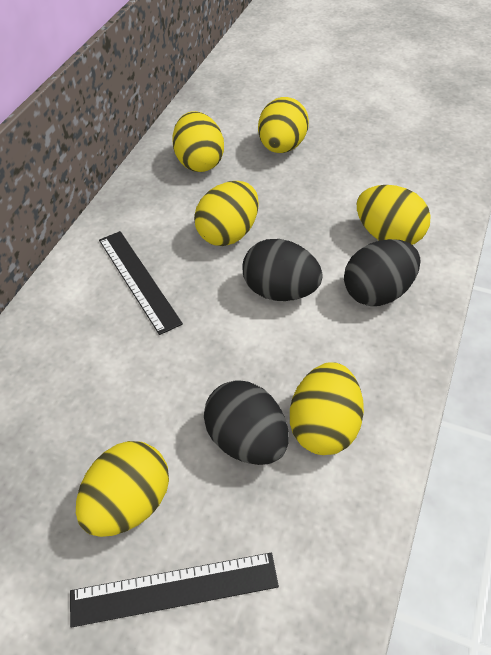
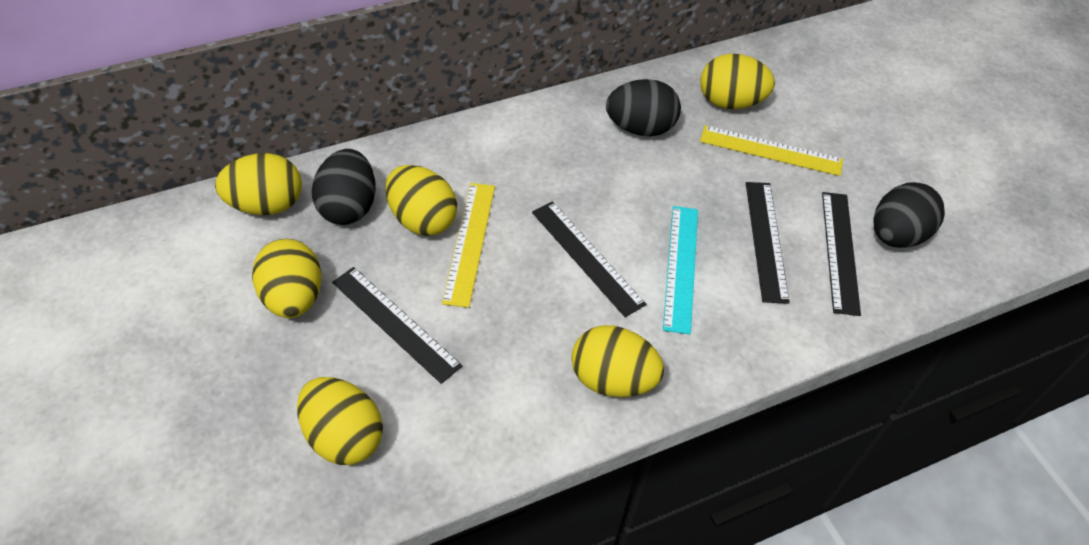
black ruler: 2 -> 4
turquoise ruler: 0 -> 1
yellow ruler: 0 -> 2

